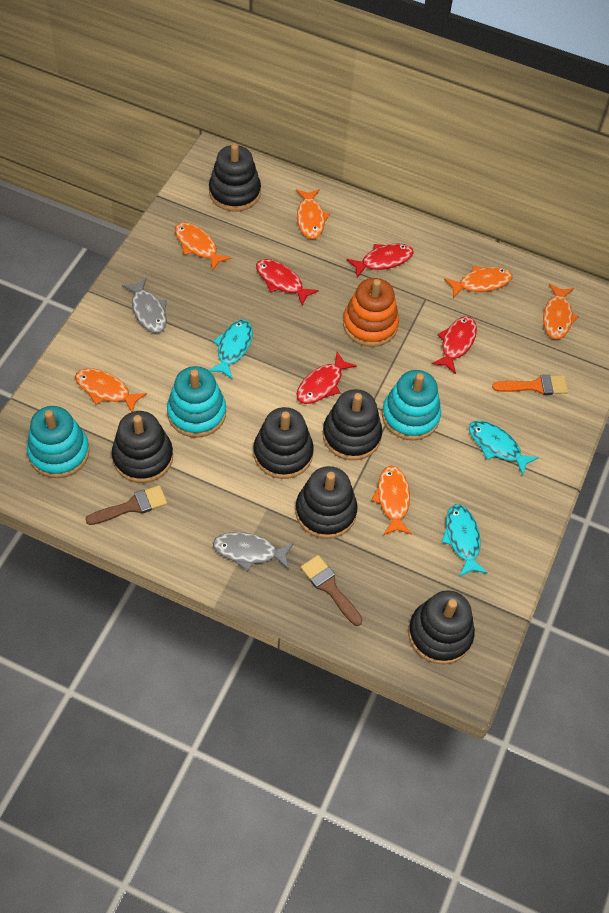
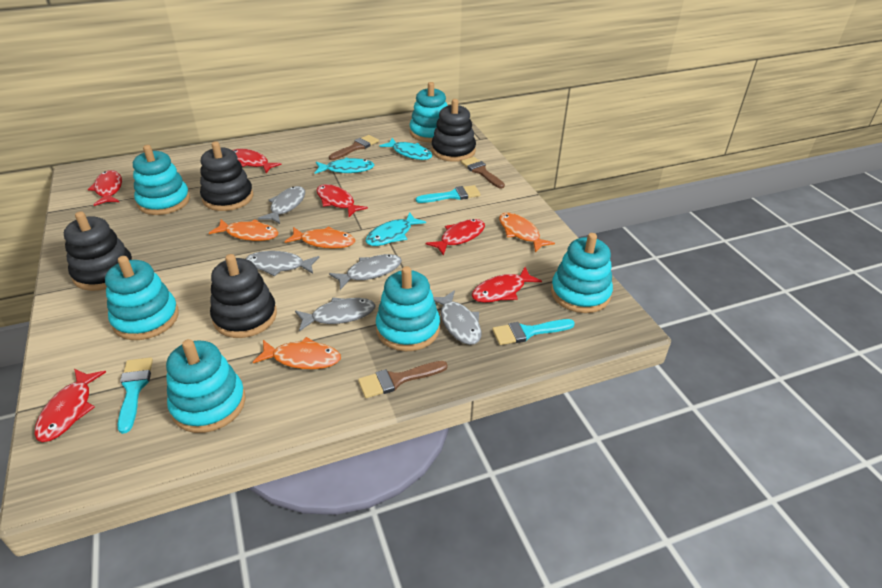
black stacking toy: 6 -> 4
brown brush: 2 -> 3
grey fish: 2 -> 5
orange brush: 1 -> 0
orange fish: 6 -> 4
orange stacking toy: 1 -> 0
red fish: 4 -> 6
turquoise brush: 0 -> 3
turquoise stacking toy: 3 -> 6

